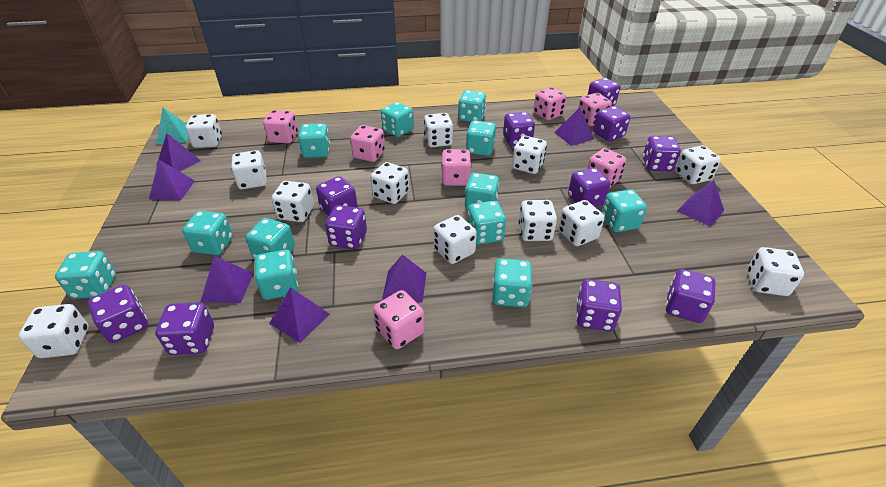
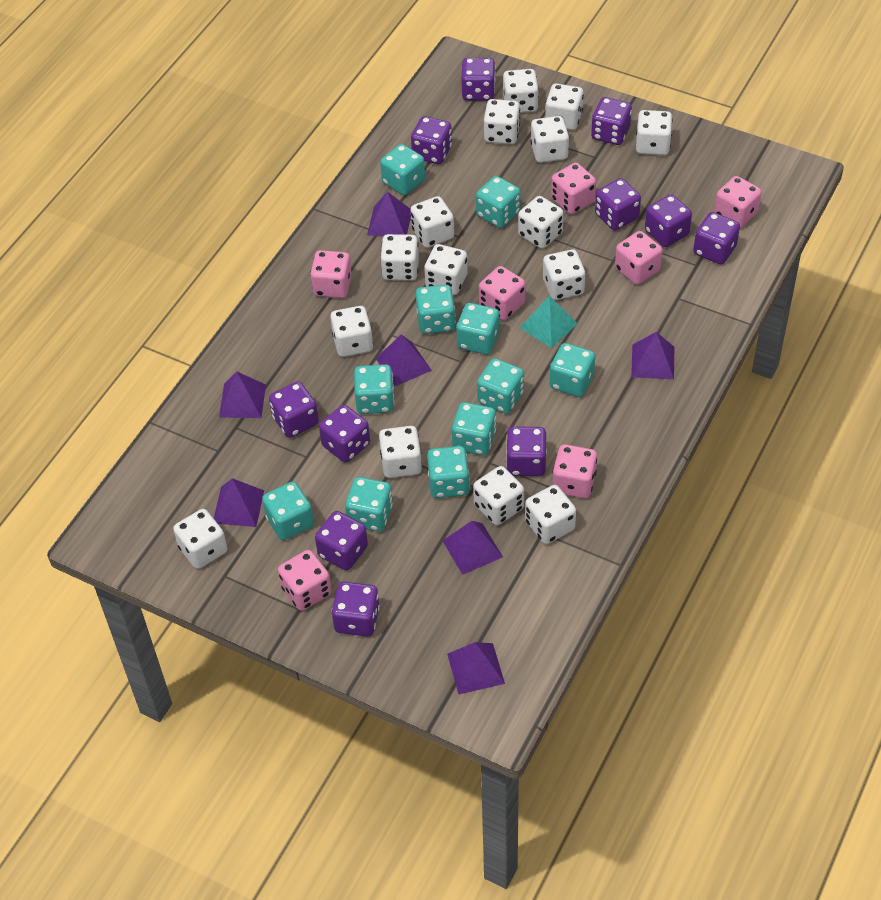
turquoise dice: 12 -> 11
white dice: 12 -> 15

